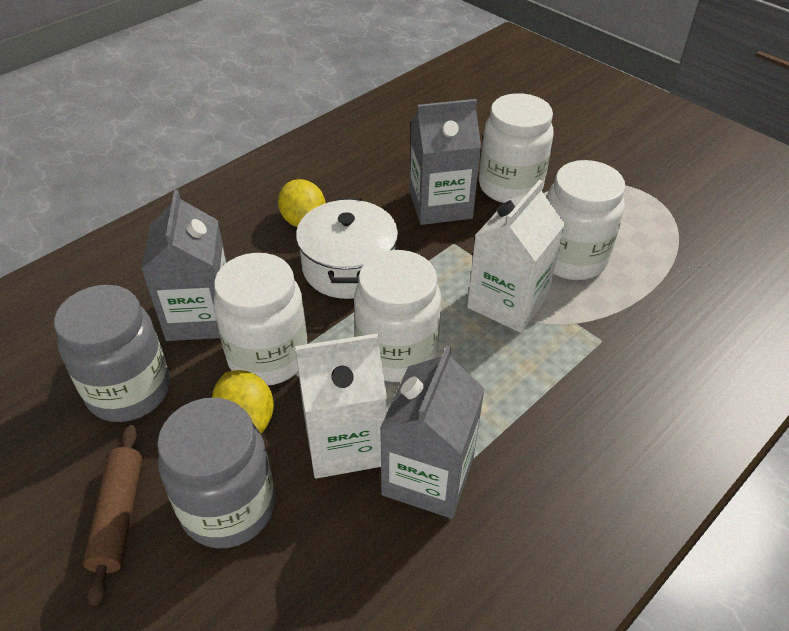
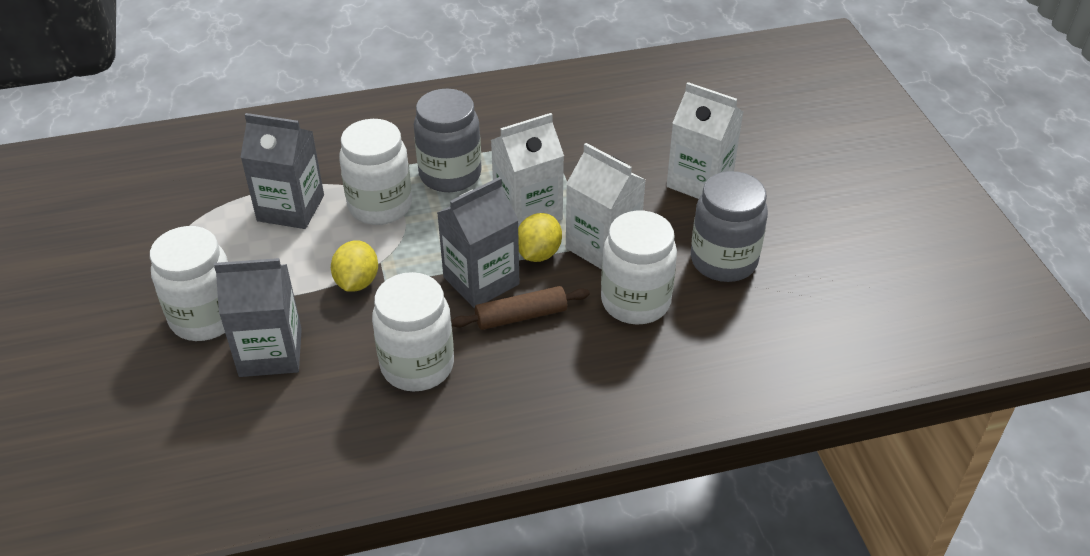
white carton: 2 -> 3
white pot: 1 -> 0

